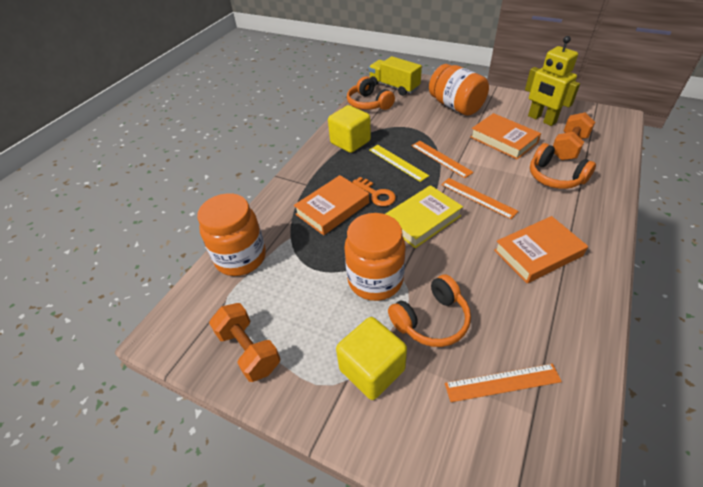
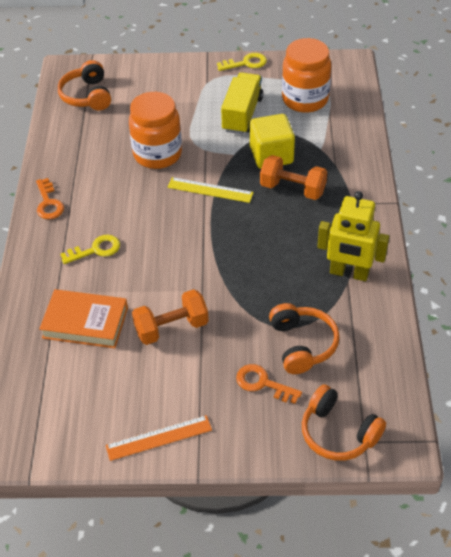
orange book: 3 -> 1
orange jar: 3 -> 2
orange key: 1 -> 2
orange ruler: 3 -> 1
yellow book: 1 -> 0
yellow cube: 2 -> 1
yellow key: 0 -> 2

